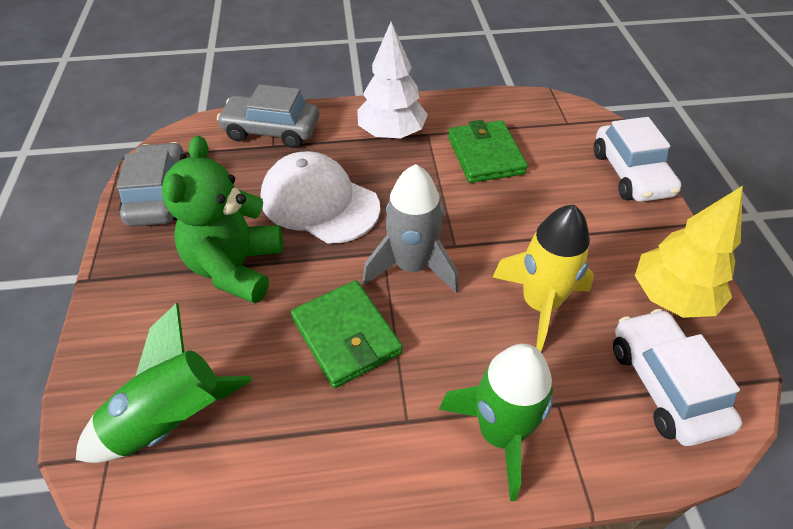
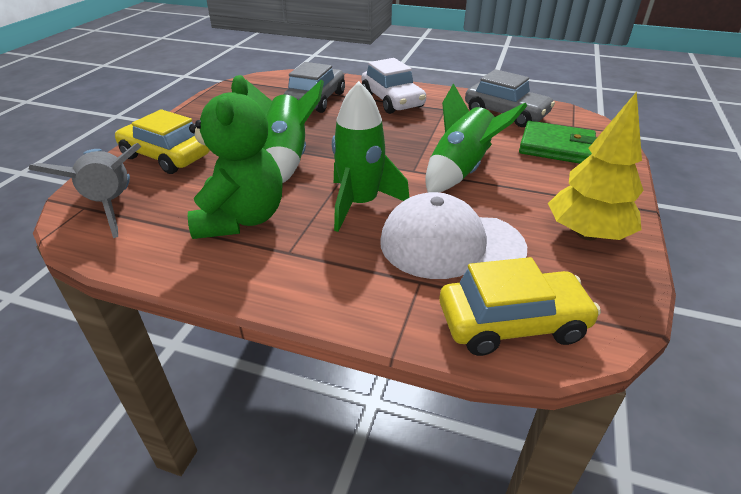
green rocket: 2 -> 3
green wallet: 2 -> 1
white car: 2 -> 1
white tree: 1 -> 0
yellow car: 0 -> 2
yellow rocket: 1 -> 0

